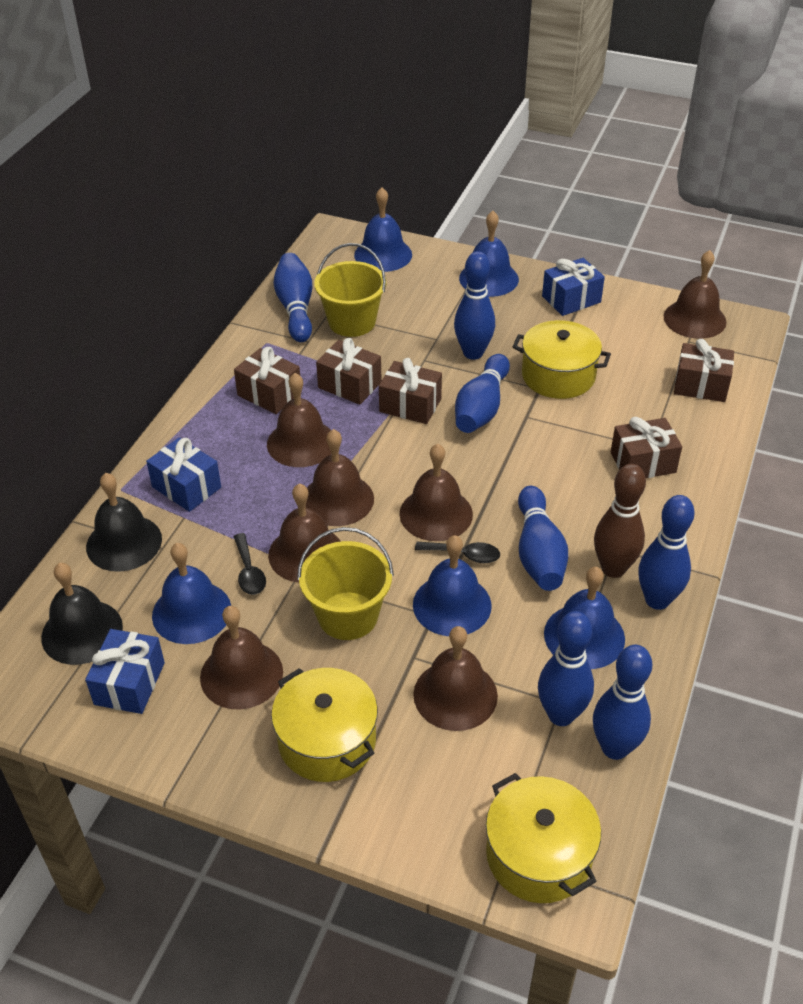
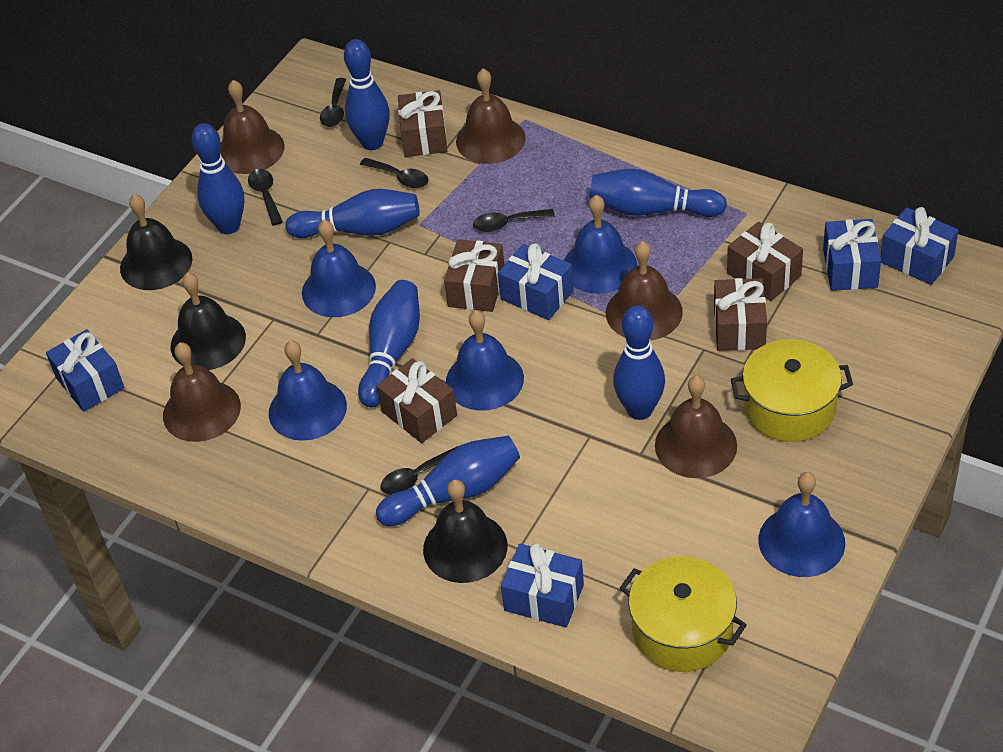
black bell: 2 -> 3
black spoon: 2 -> 5
blue gift: 3 -> 5
brown bell: 7 -> 5
brown bowling pin: 1 -> 0
yellow bucket: 2 -> 0
yellow pot: 3 -> 2

